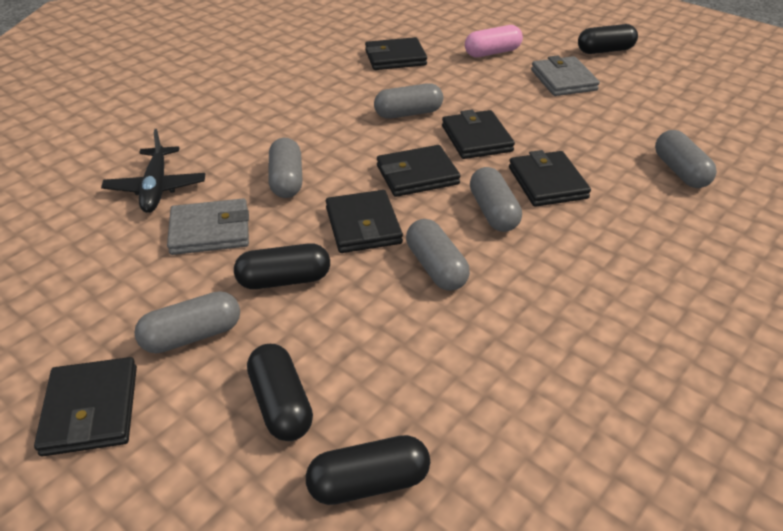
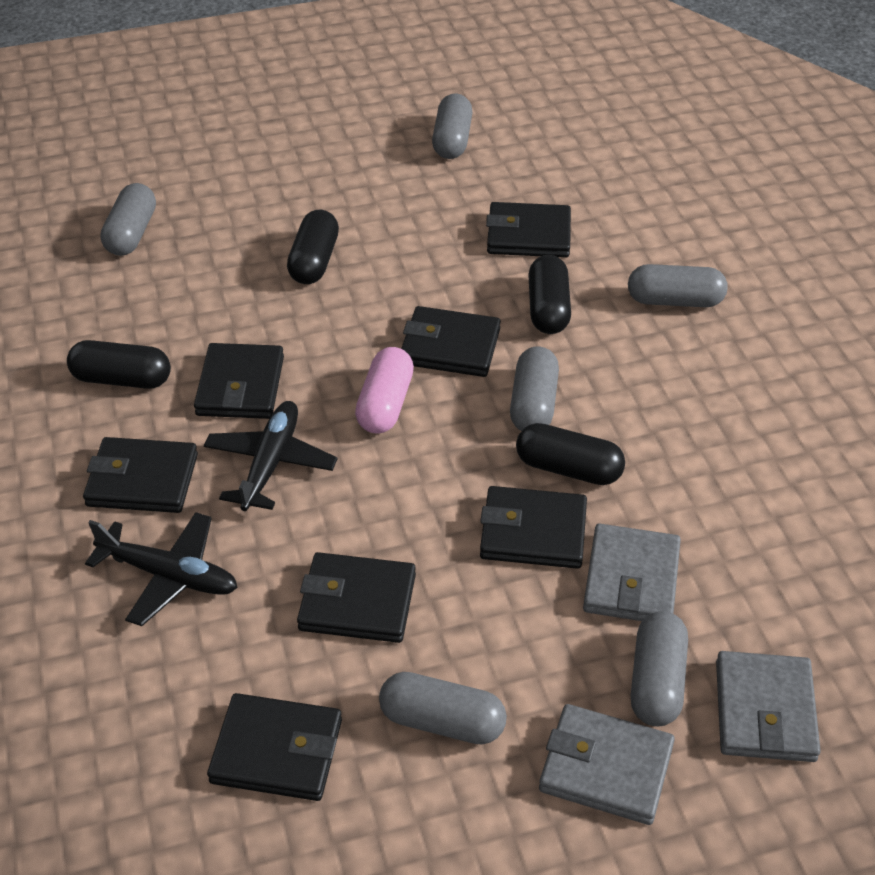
black plane: 1 -> 2
black wallet: 6 -> 7
grey wallet: 2 -> 3

